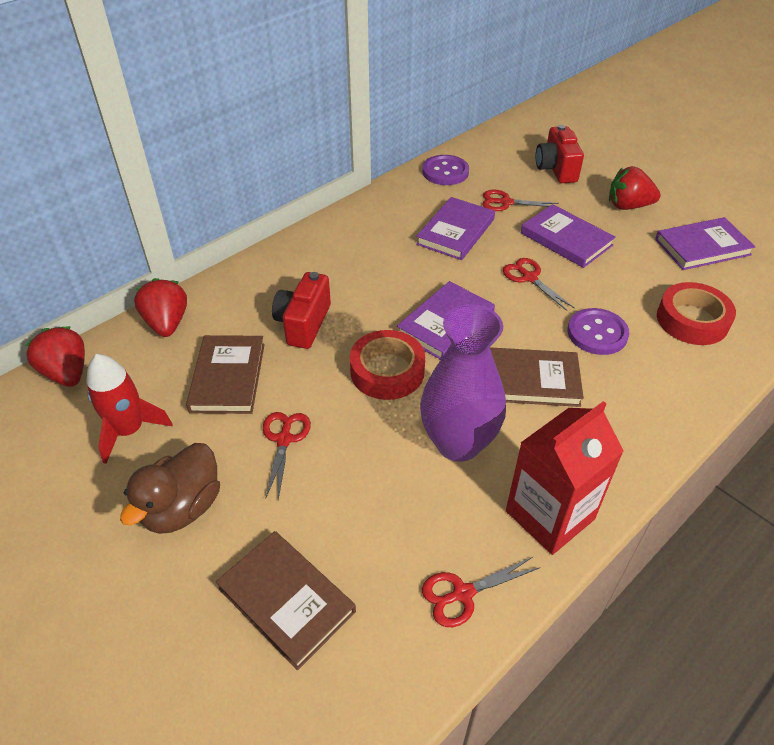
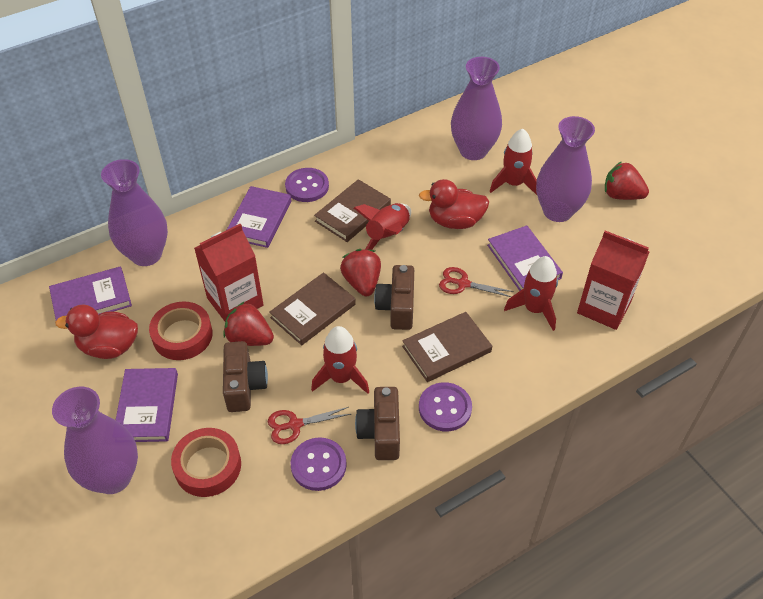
brown camera: 0 -> 3
brown duck: 1 -> 0
purple button: 2 -> 3
purple vase: 1 -> 4
red camera: 2 -> 0
red carton: 1 -> 2
red duck: 0 -> 2
red rocket: 1 -> 4
red scissors: 4 -> 2

